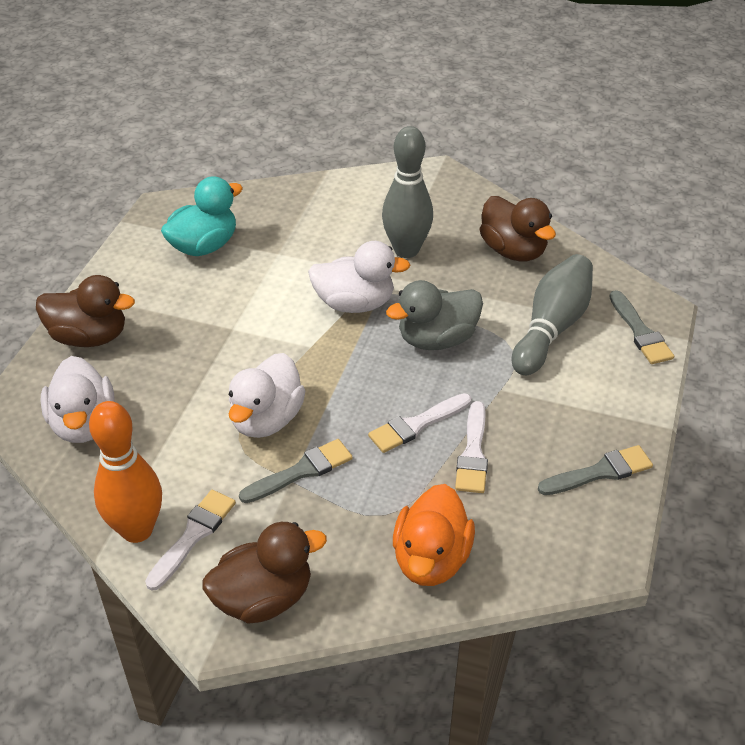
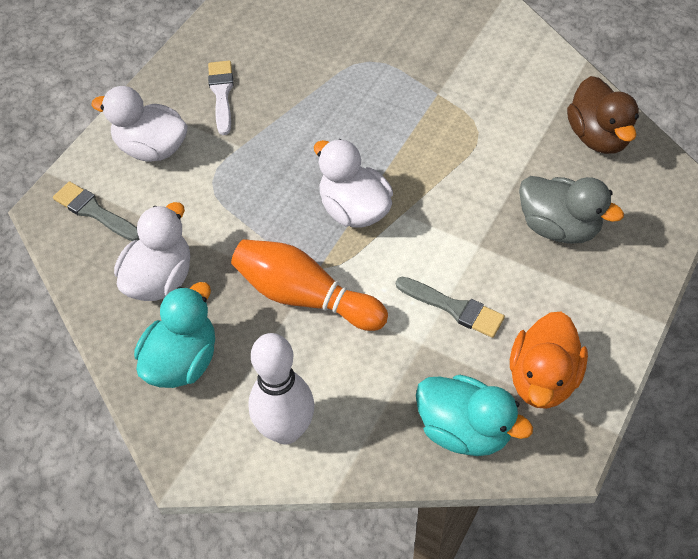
brown duck: 3 -> 1
grey bowling pin: 2 -> 0
grey brush: 3 -> 2
turquoise duck: 1 -> 2
white bowling pin: 0 -> 1
white brush: 3 -> 1

